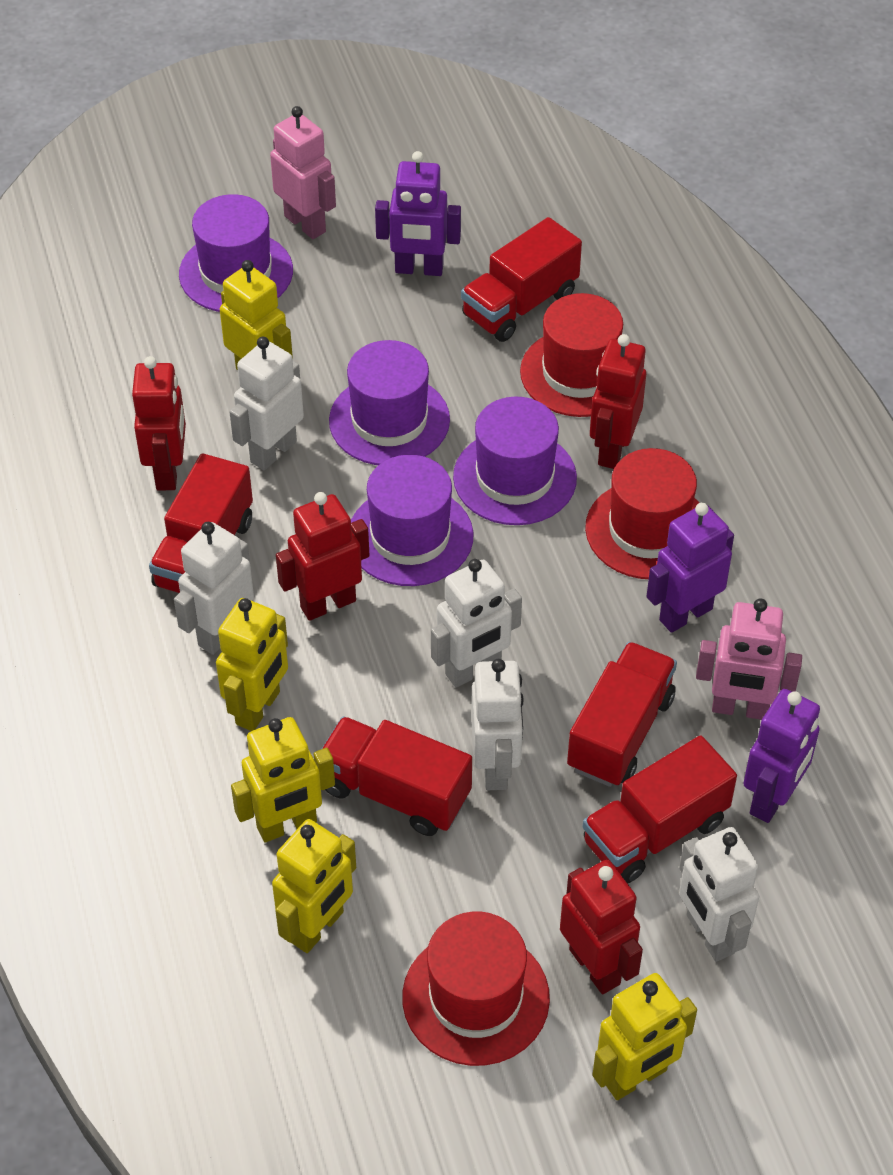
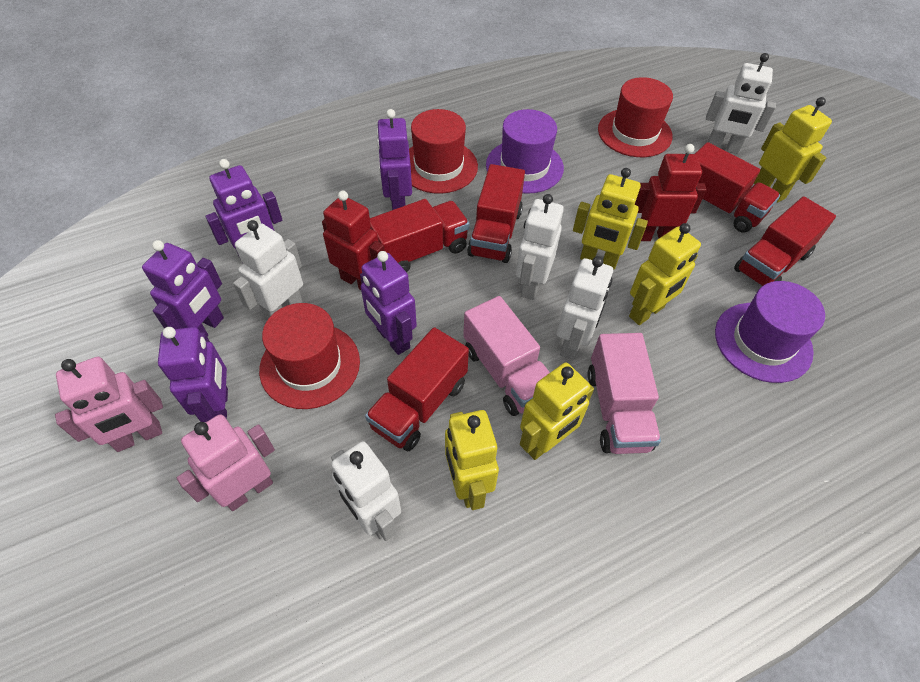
pink truck: 0 -> 2
purple hat: 4 -> 2
purple robot: 3 -> 5
red robot: 4 -> 2

